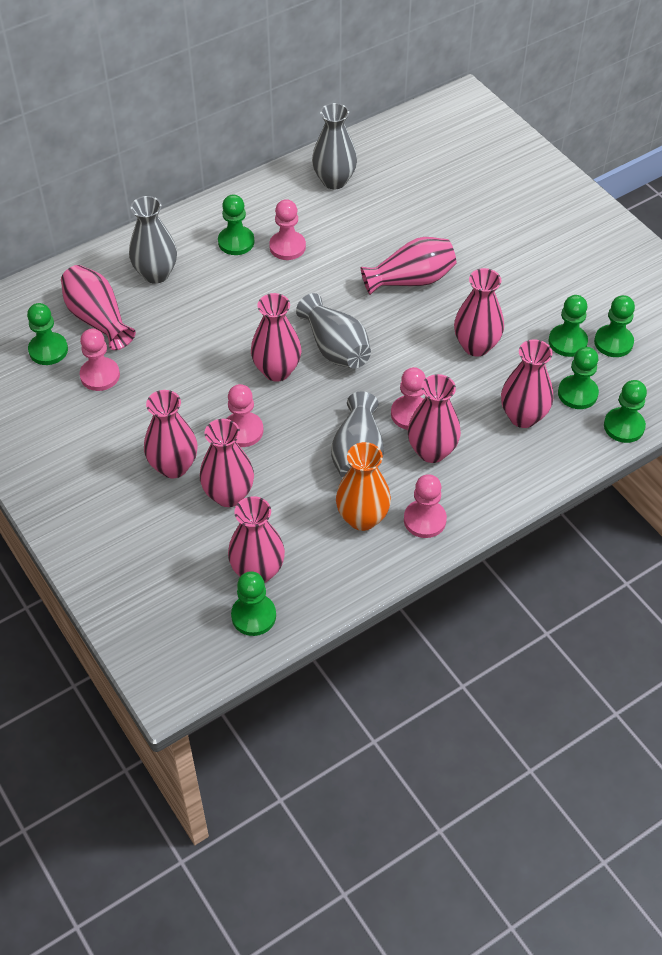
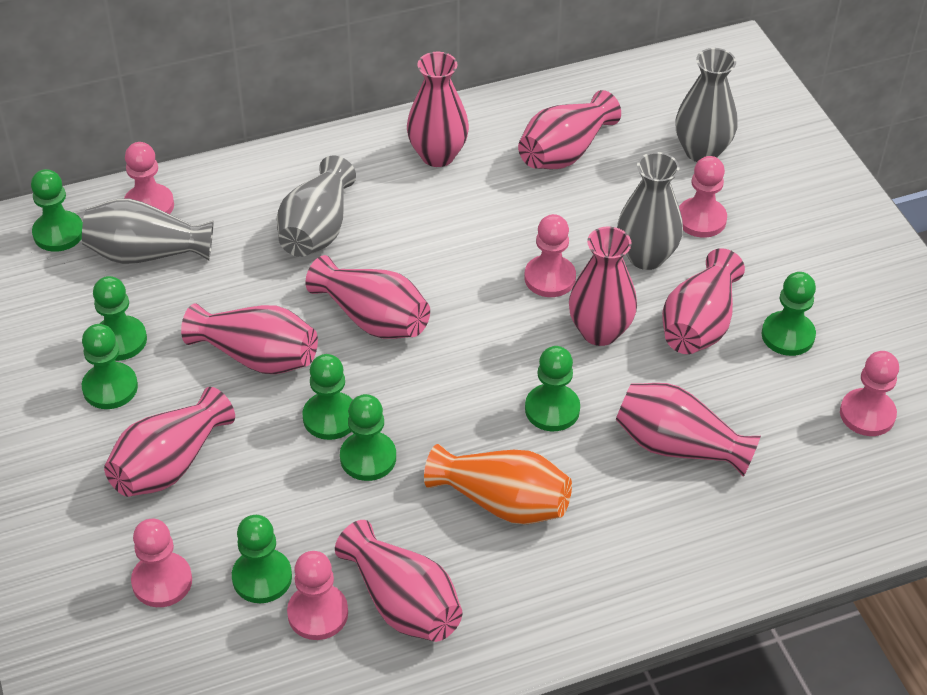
green pawn: 7 -> 8
pink pawn: 5 -> 6

